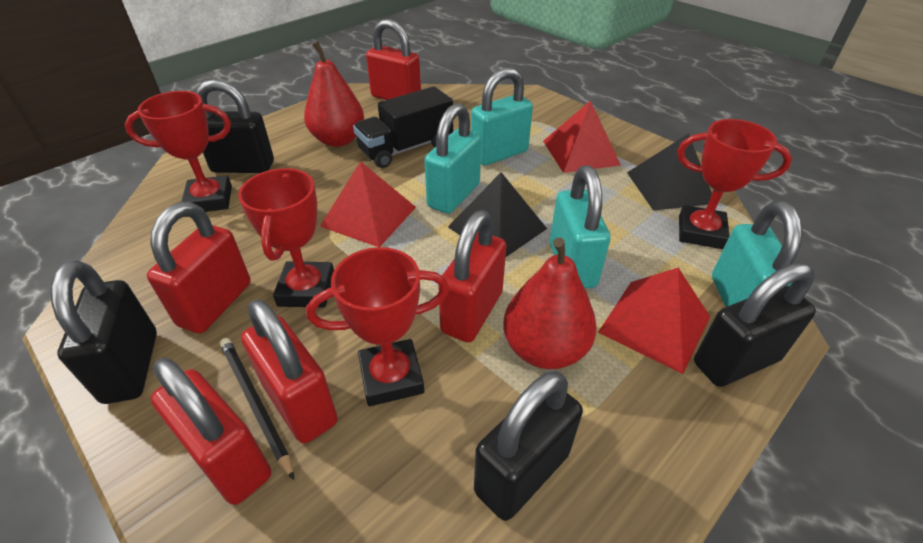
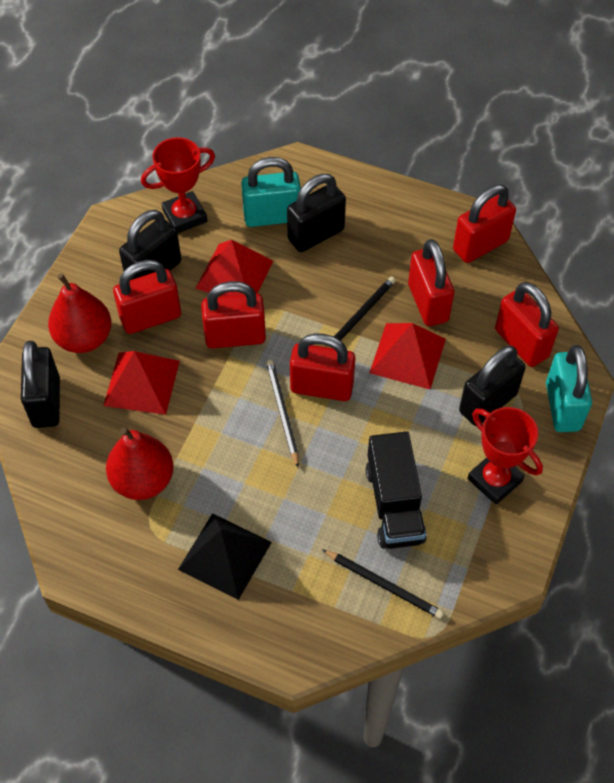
black pencil: 1 -> 3
black pyramid: 2 -> 1
red padlock: 5 -> 6
red trophy: 4 -> 2
turquoise padlock: 4 -> 2

